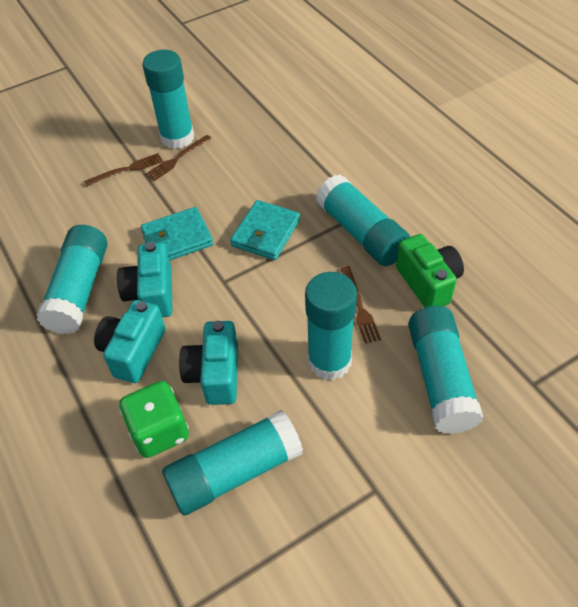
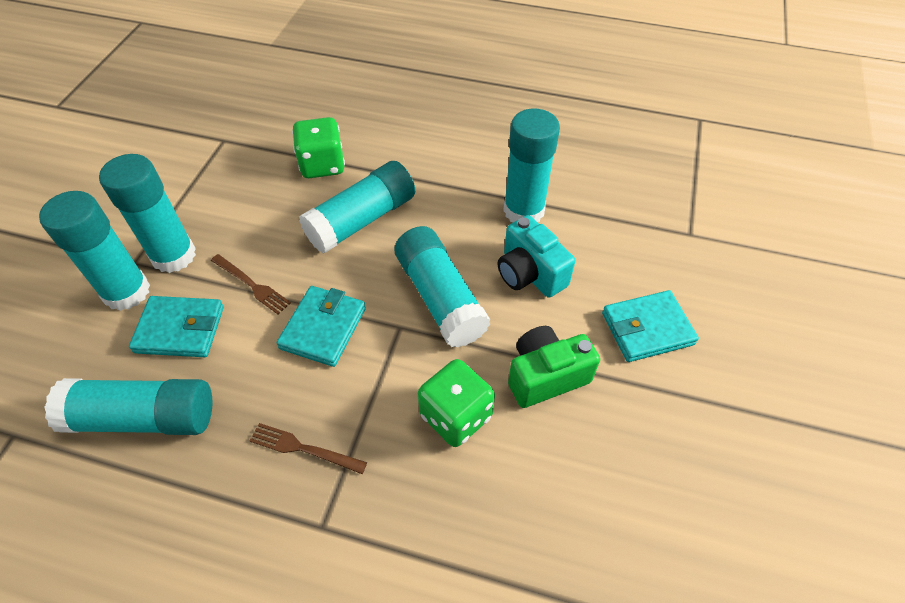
brown fork: 3 -> 2
green dice: 1 -> 2
turquoise camera: 3 -> 1
turquoise wallet: 2 -> 3

